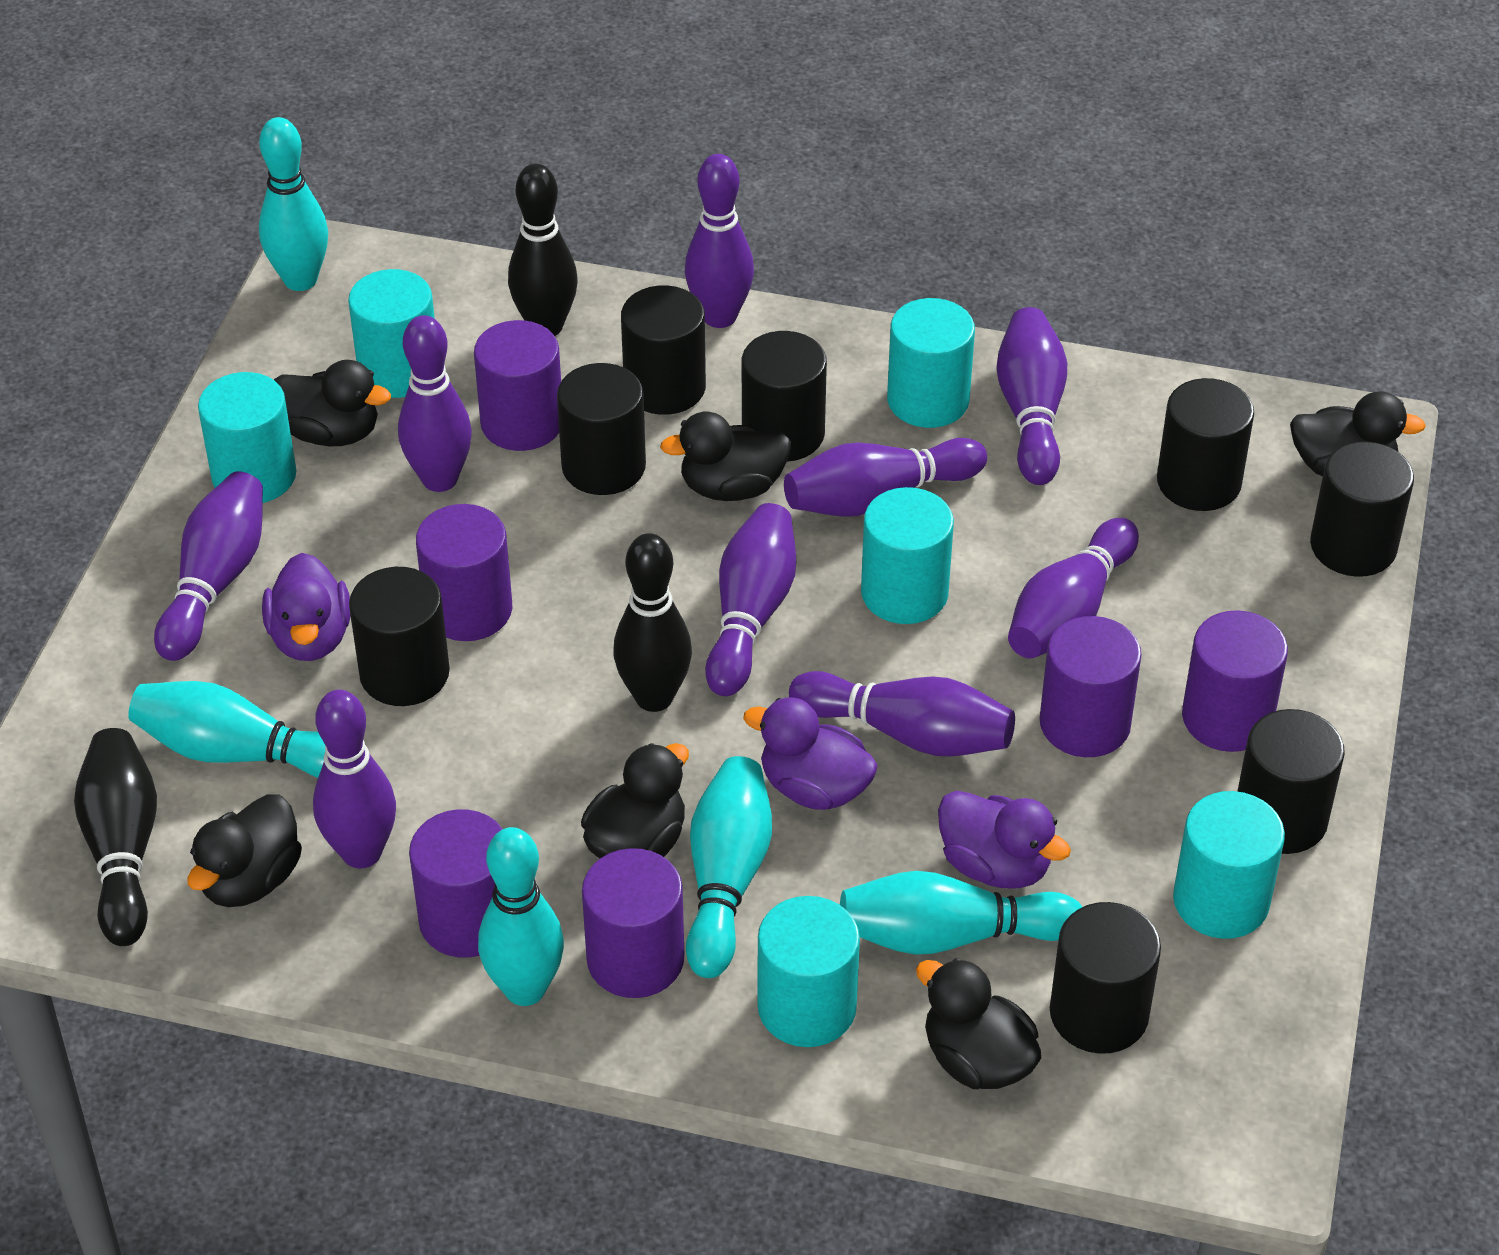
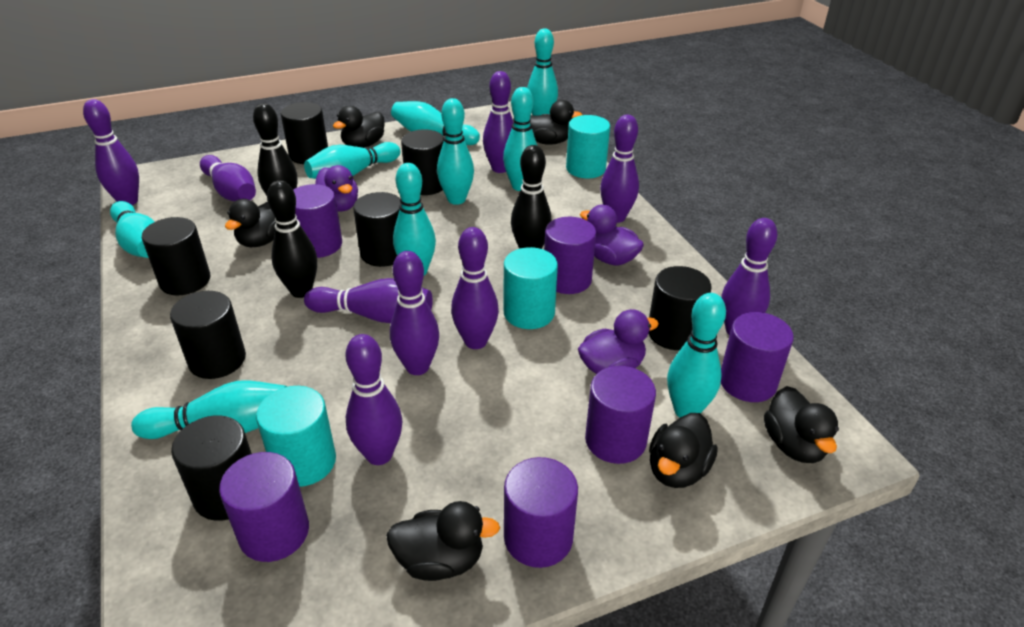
black cylinder: 8 -> 7
turquoise bowling pin: 5 -> 9
turquoise cylinder: 6 -> 3

